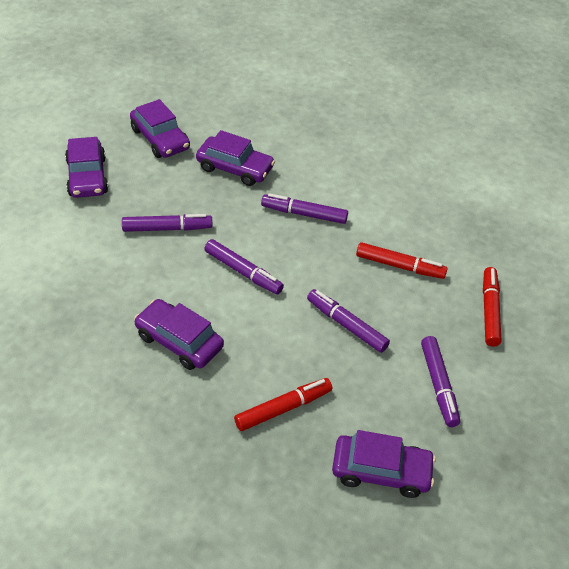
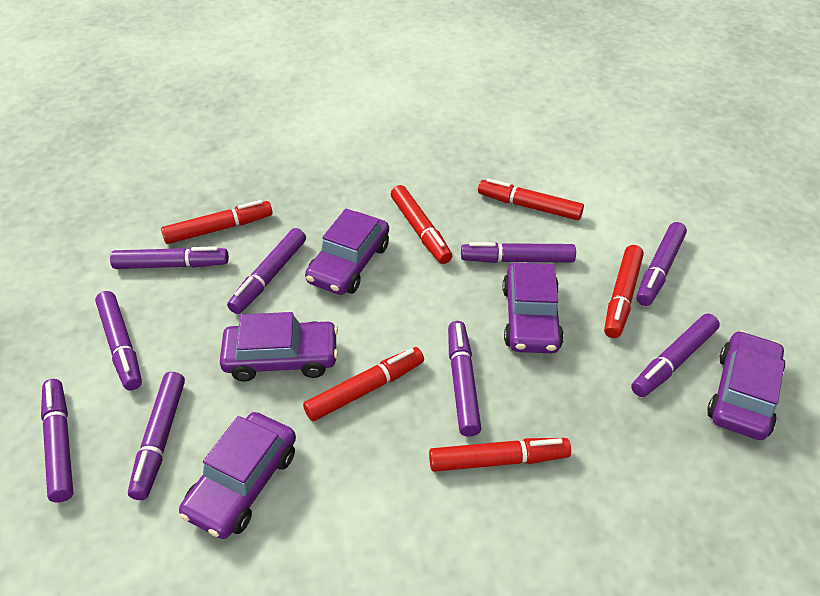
purple marker: 5 -> 9
red marker: 3 -> 6

